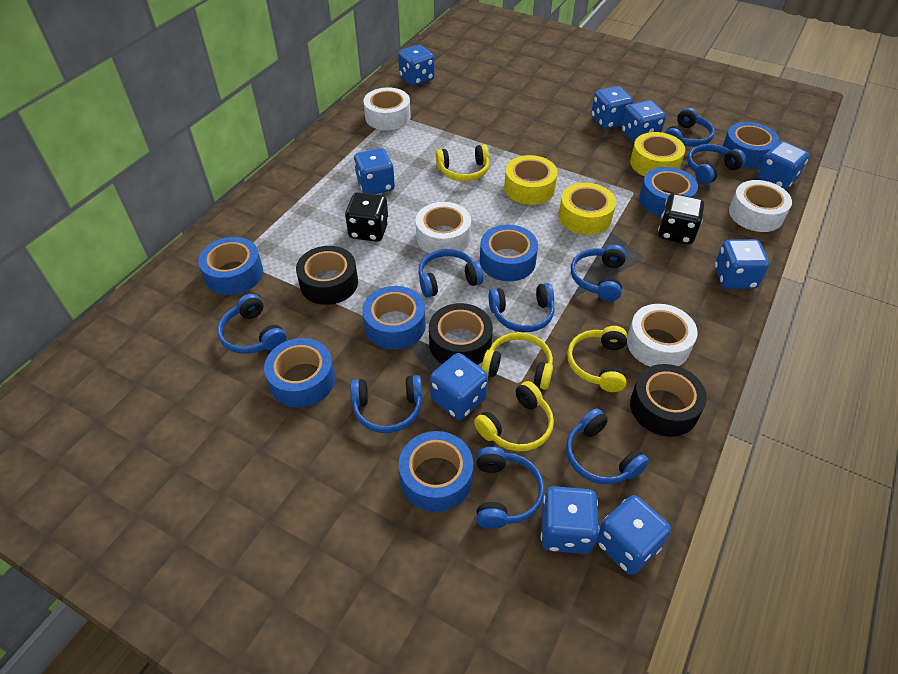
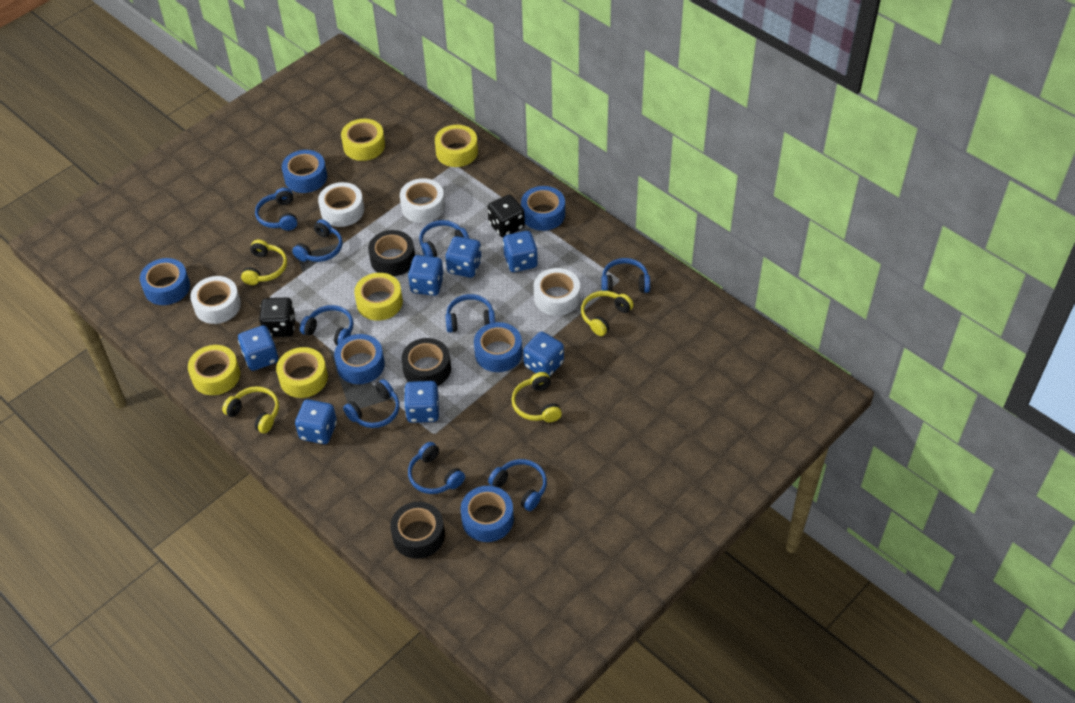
blue dice: 9 -> 7
blue tape: 7 -> 6
yellow tape: 3 -> 5

